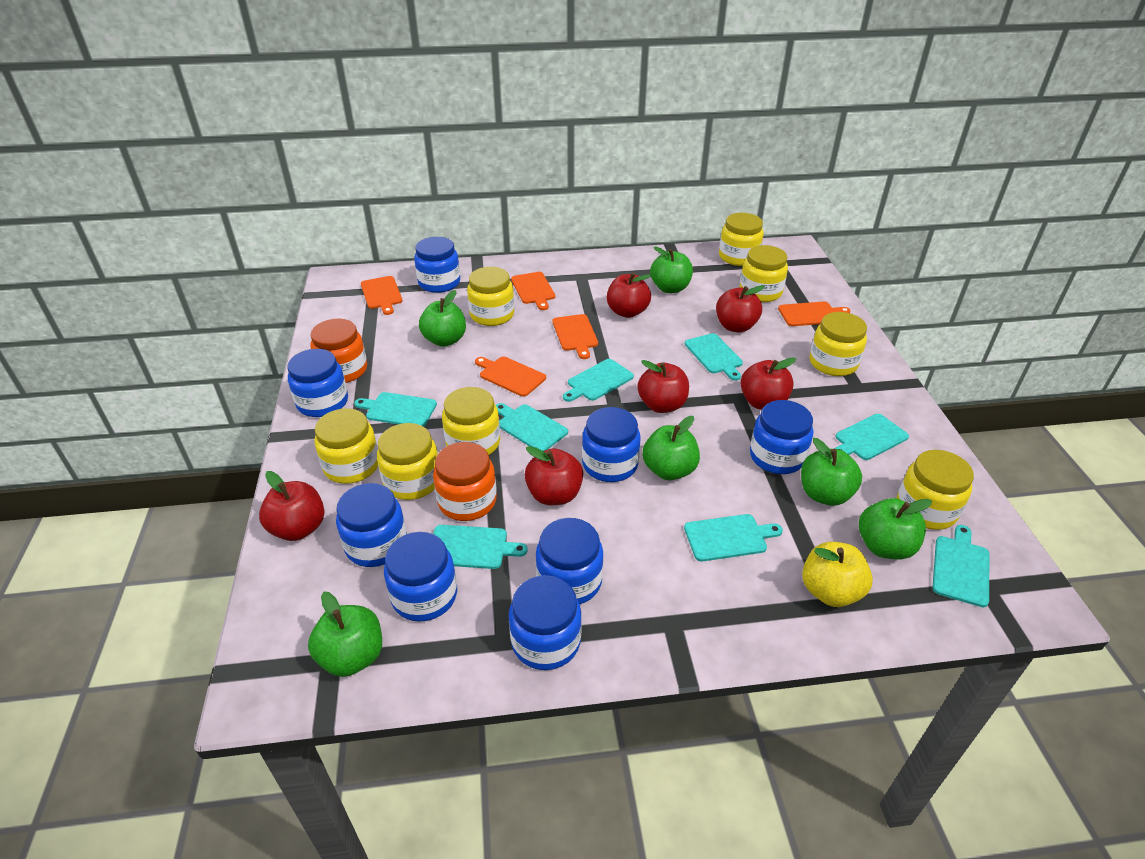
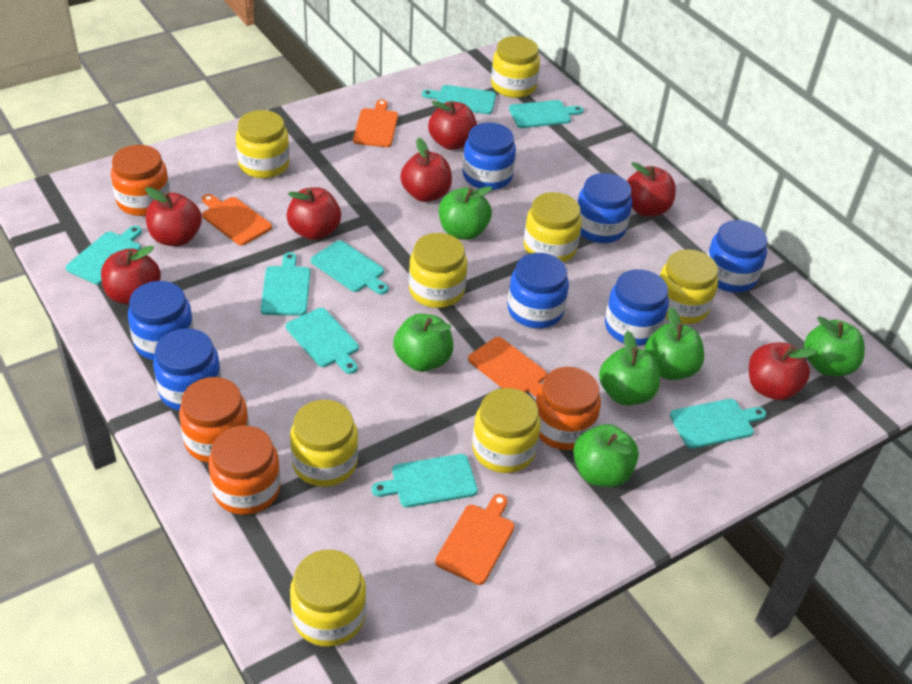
blue jar: 8 -> 7
orange cutting board: 5 -> 4
orange jar: 2 -> 4
red apple: 6 -> 7
yellow apple: 1 -> 0

